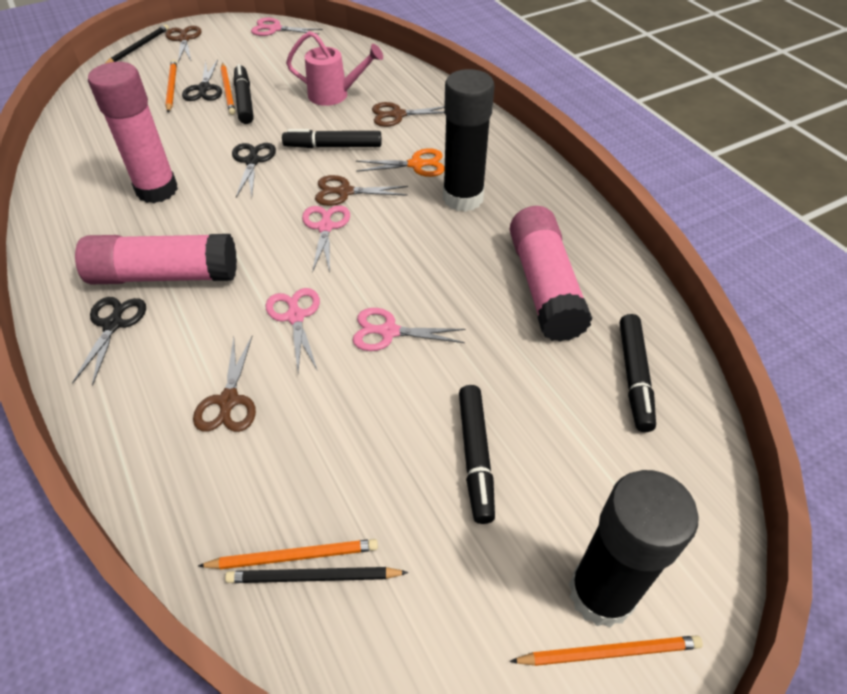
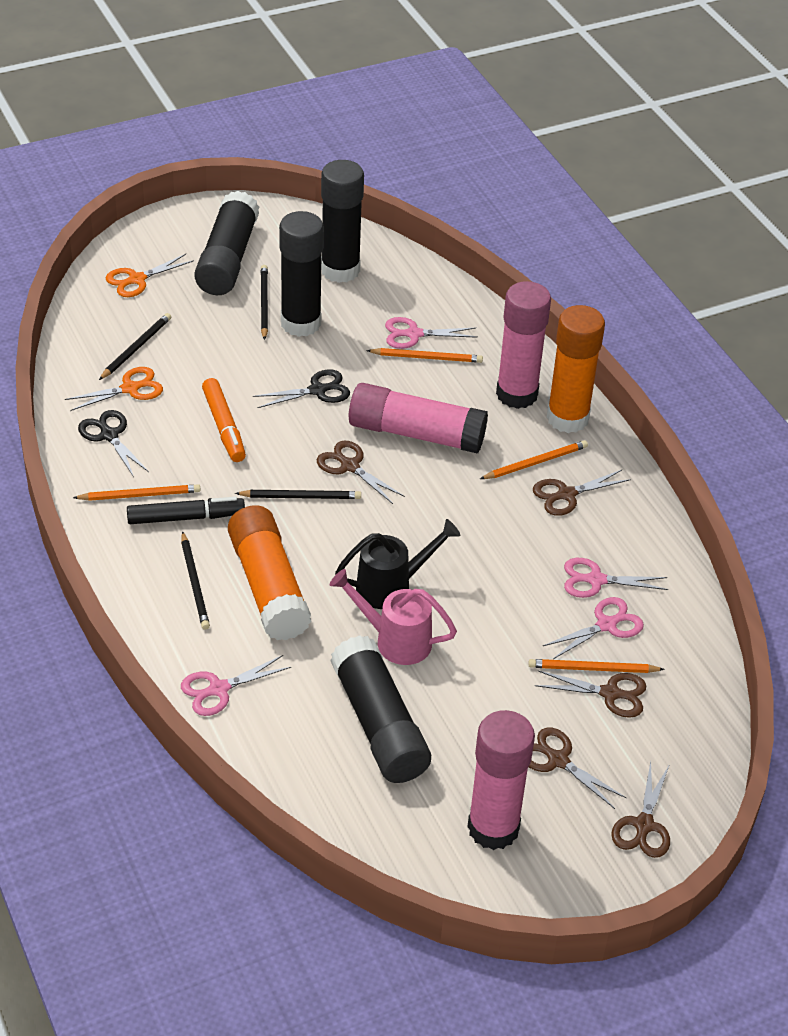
black glue stick: 2 -> 4
black marker: 4 -> 1
black pencil: 2 -> 4
black scissors: 3 -> 2
black watering can: 0 -> 1
brown scissors: 4 -> 5
orange glue stick: 0 -> 2
orange marker: 0 -> 1
orange scissors: 1 -> 2

